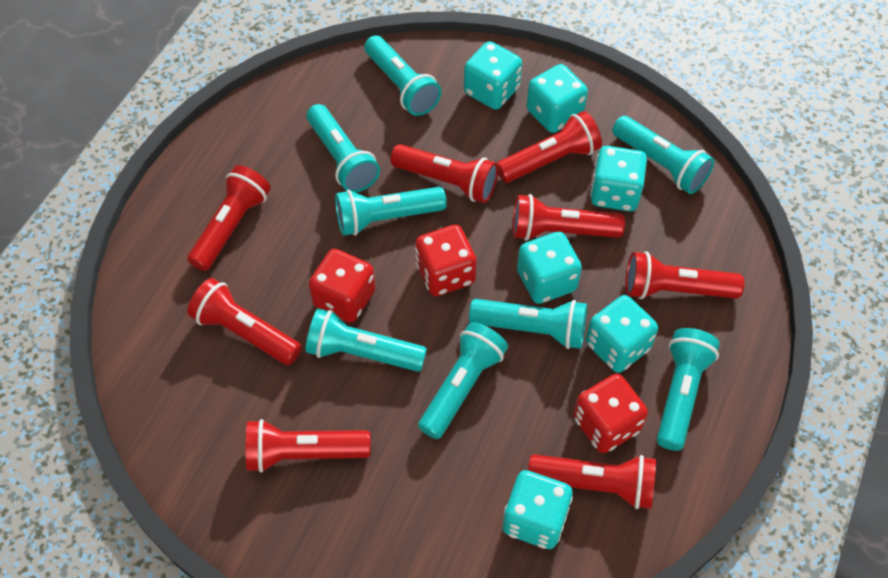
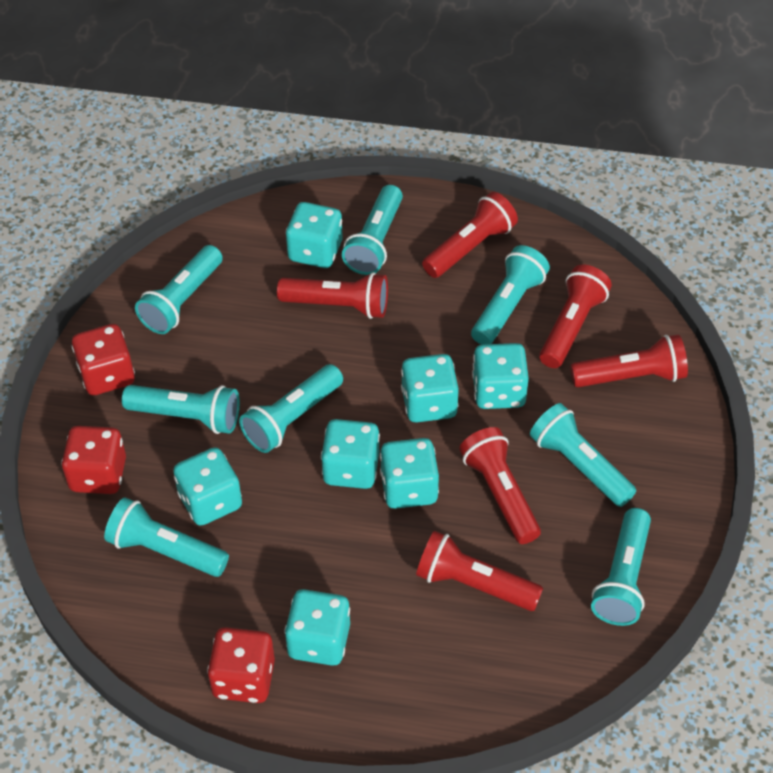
red flashlight: 8 -> 6
turquoise dice: 6 -> 7

